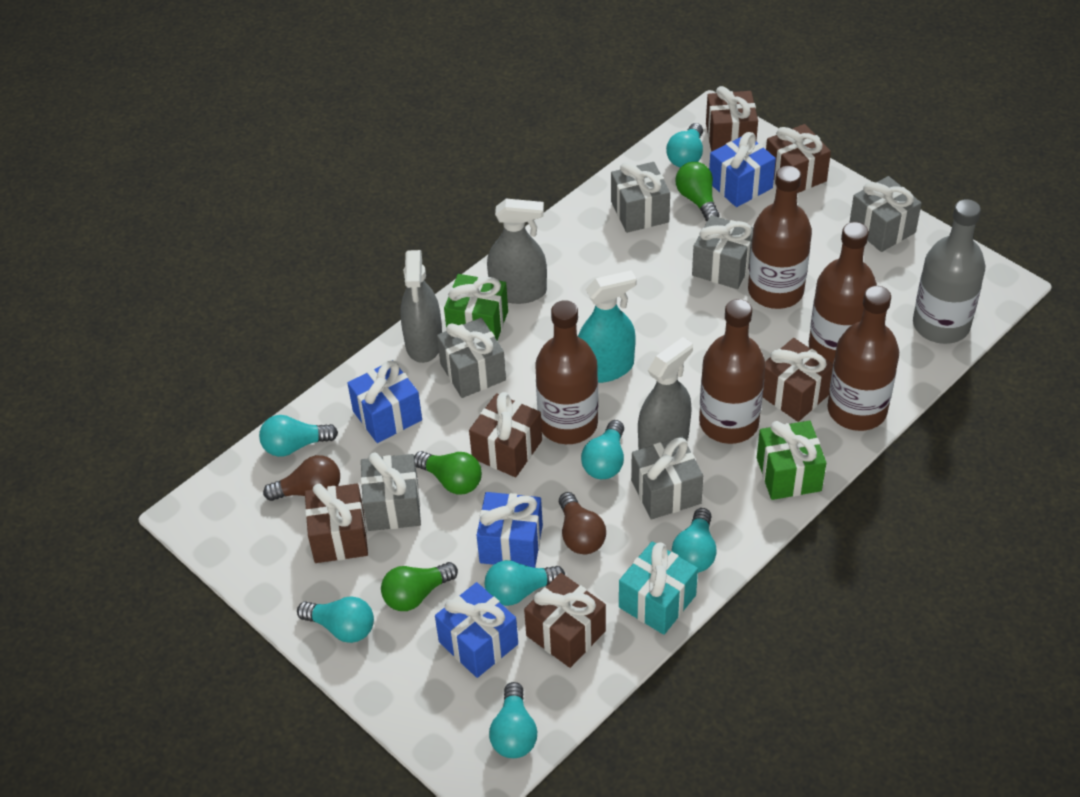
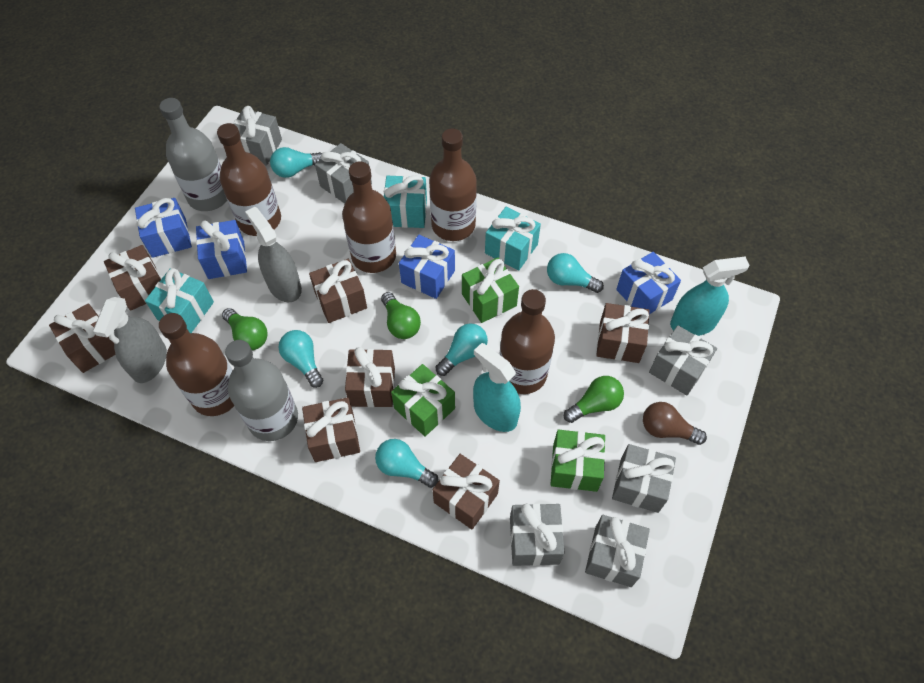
brown gift: 6 -> 7
brown light bulb: 2 -> 1
green gift: 2 -> 3
grey bottle: 1 -> 2
grey spray bottle: 3 -> 2
turquoise gift: 1 -> 3
turquoise light bulb: 7 -> 5
turquoise spray bottle: 1 -> 2

